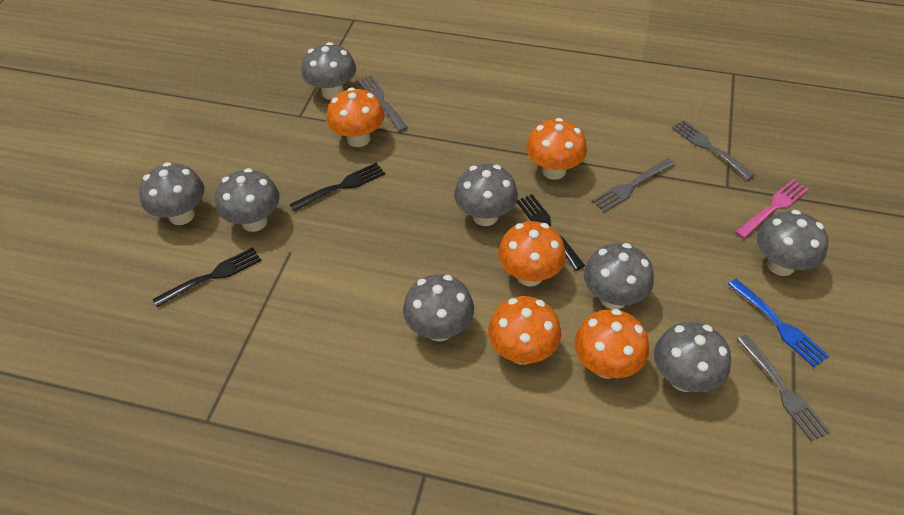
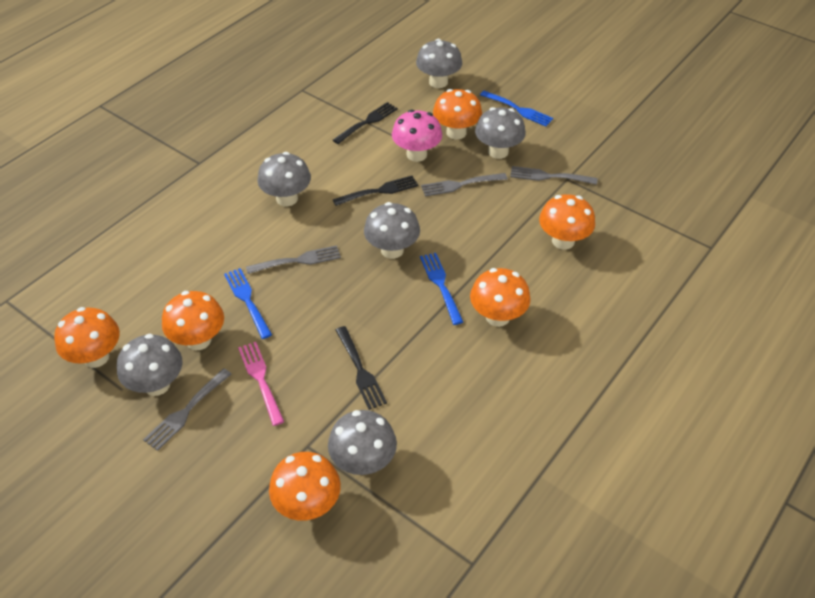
blue fork: 1 -> 3
grey mushroom: 8 -> 6
orange mushroom: 5 -> 6
pink mushroom: 0 -> 1

